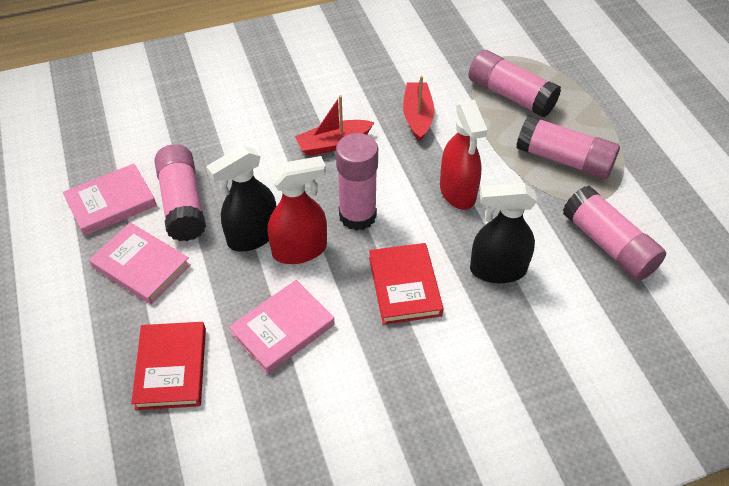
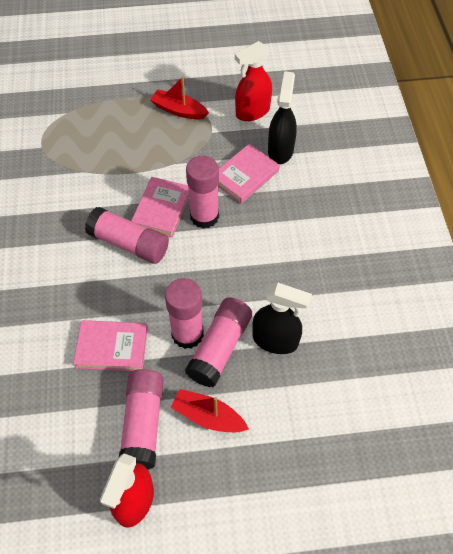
red book: 2 -> 0

